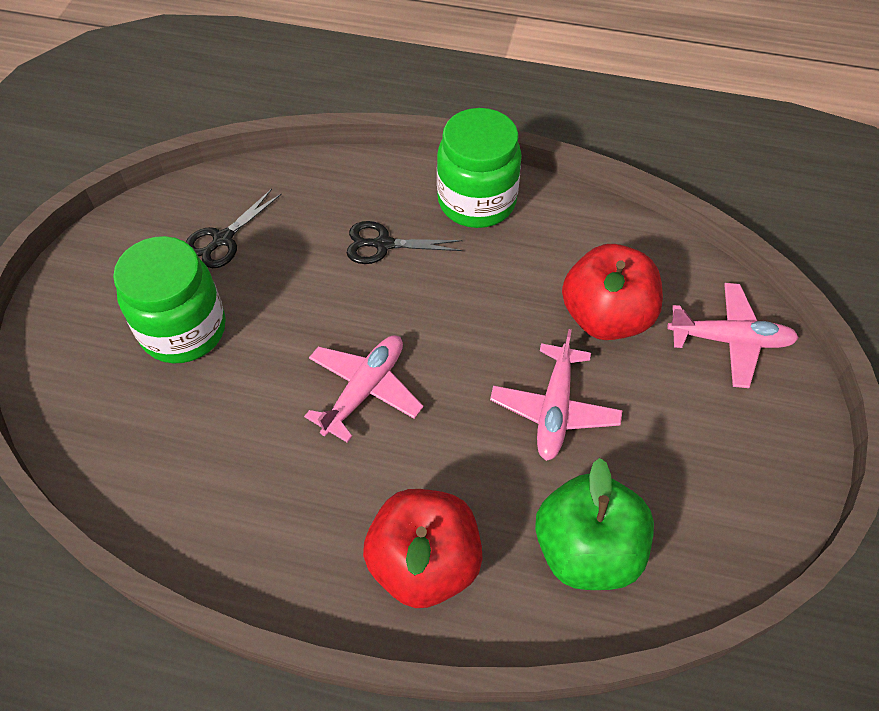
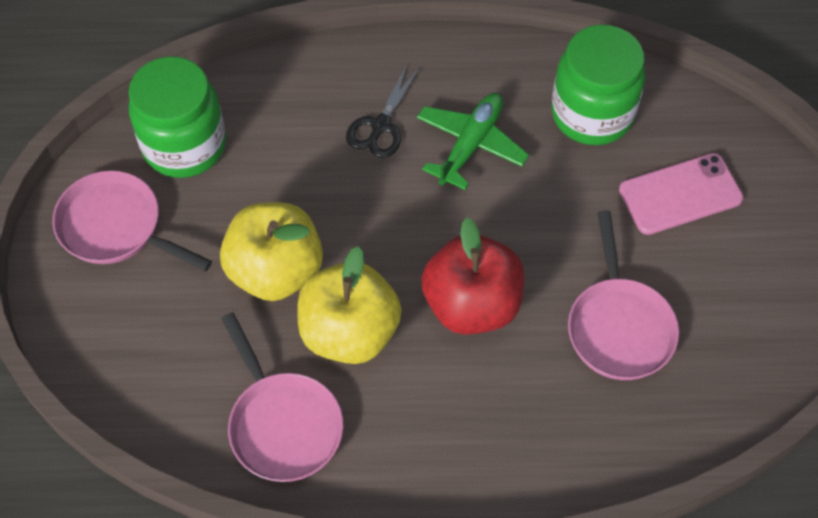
black scissors: 2 -> 1
green apple: 1 -> 0
green plane: 0 -> 1
pink pan: 0 -> 3
pink phone: 0 -> 1
pink plane: 3 -> 0
red apple: 2 -> 1
yellow apple: 0 -> 2

